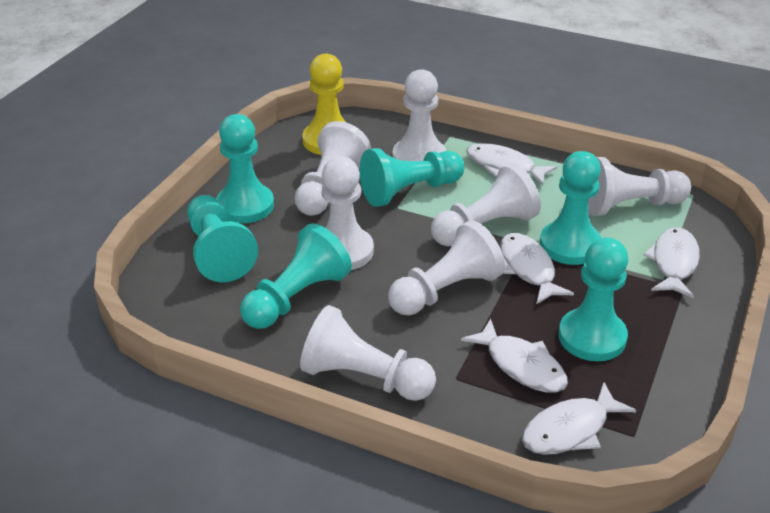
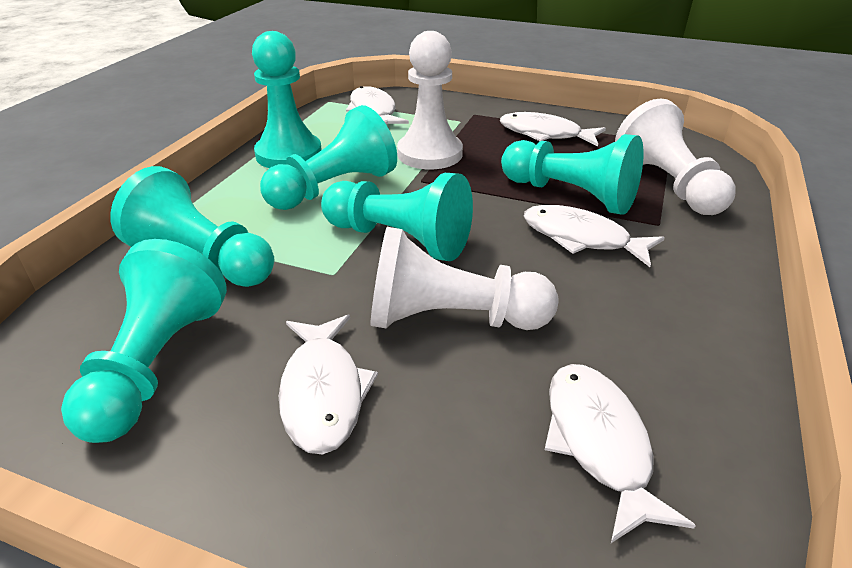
white pawn: 7 -> 3
yellow pawn: 1 -> 0

